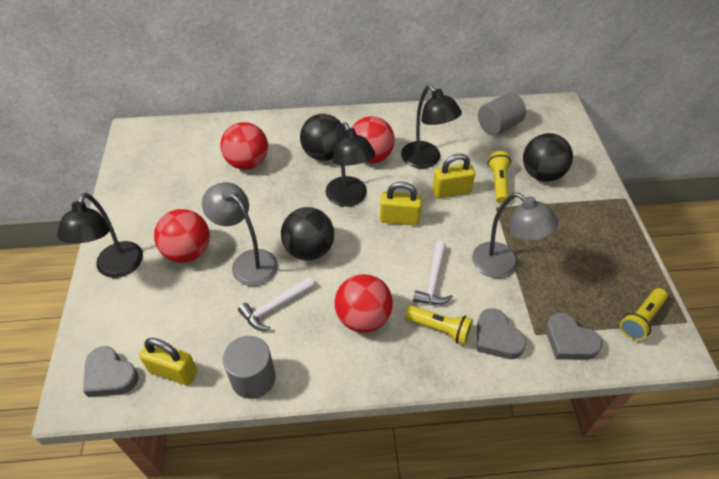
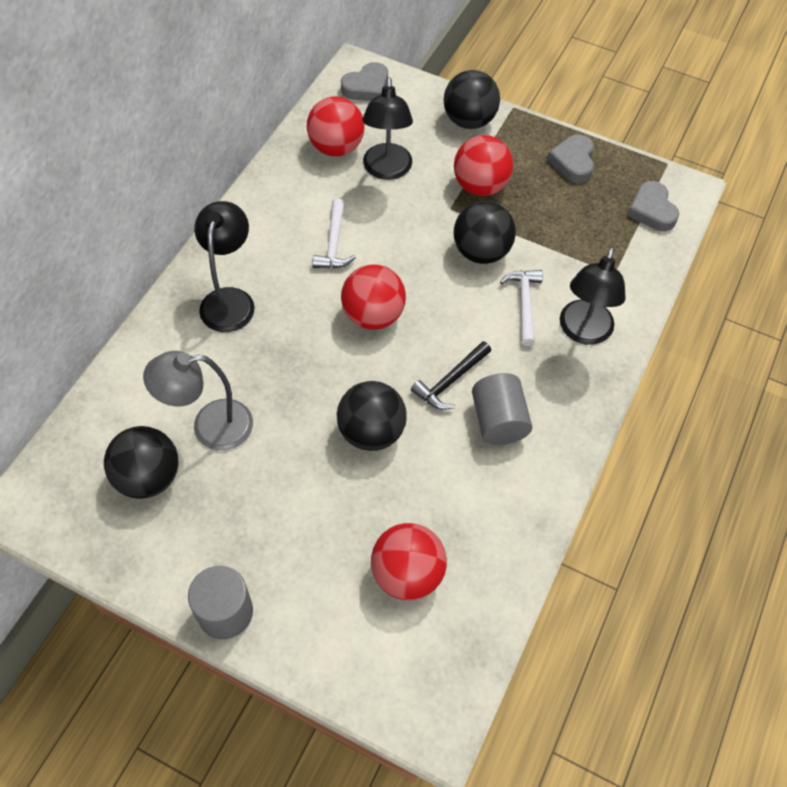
black ball: 3 -> 4
black hammer: 0 -> 1
grey lamp: 2 -> 1
yellow flashlight: 3 -> 0
yellow padlock: 3 -> 0

